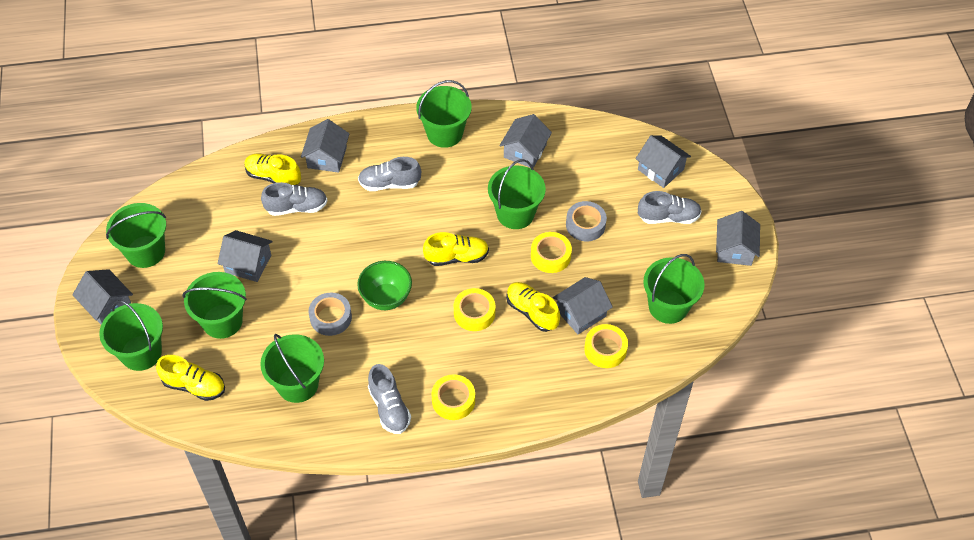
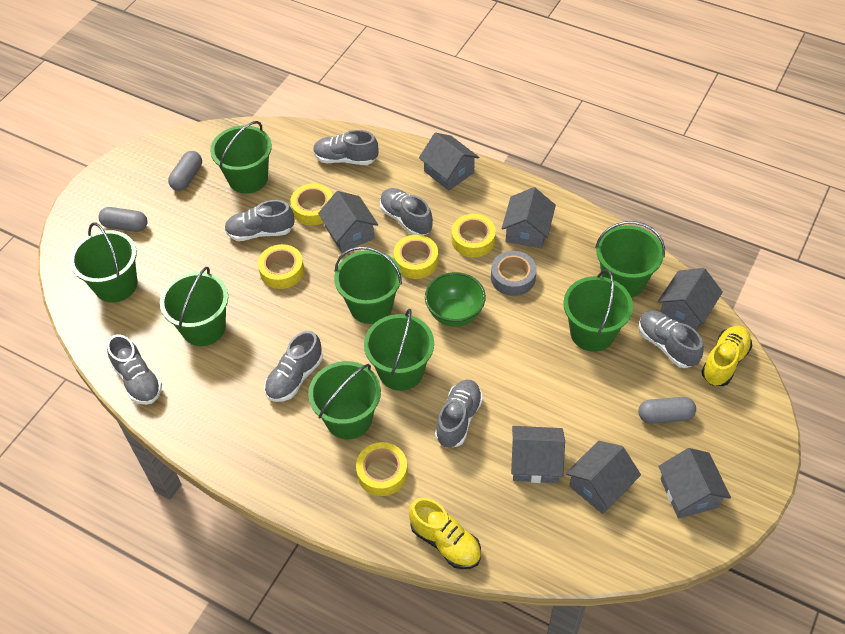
green bucket: 7 -> 8
grey capsule: 0 -> 3
grey shoe: 4 -> 7
grey tape: 2 -> 1
yellow shoe: 4 -> 2
yellow tape: 4 -> 5

